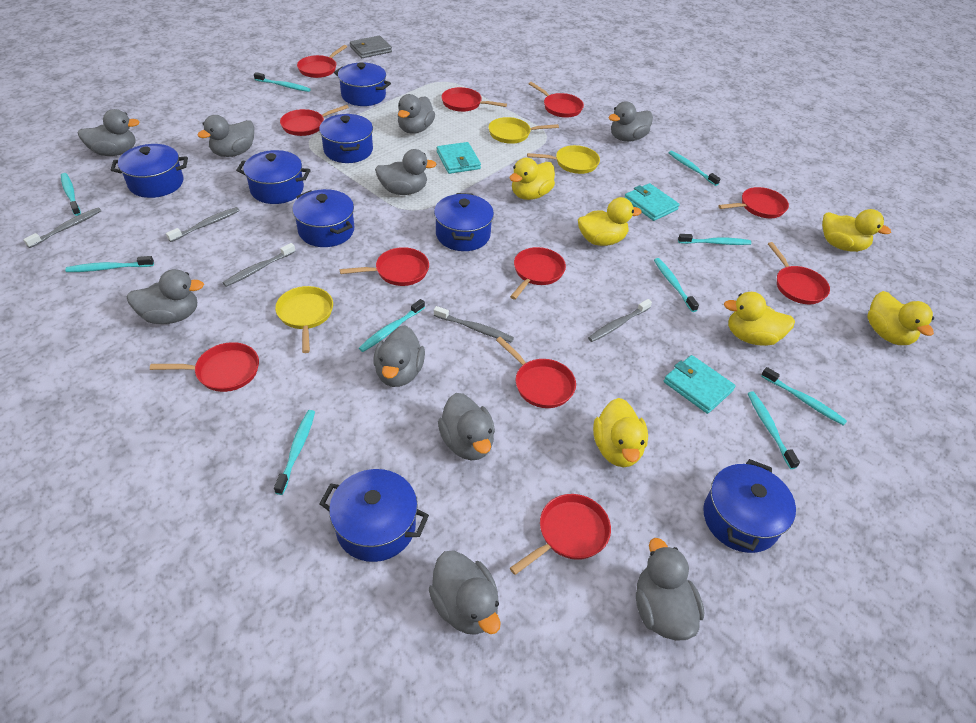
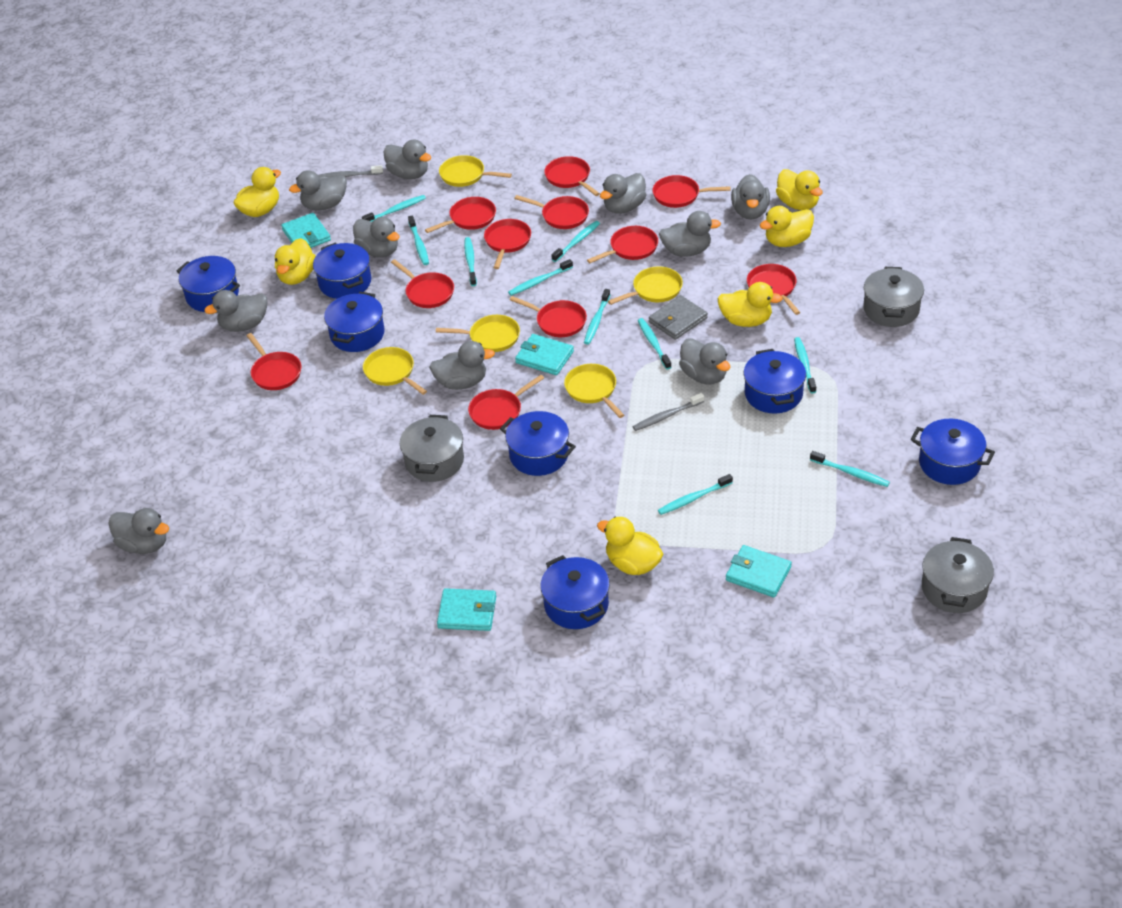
blue pot: 8 -> 7
grey pot: 0 -> 3
grey toothbrush: 5 -> 2
turquoise wallet: 3 -> 4
yellow pan: 3 -> 5

